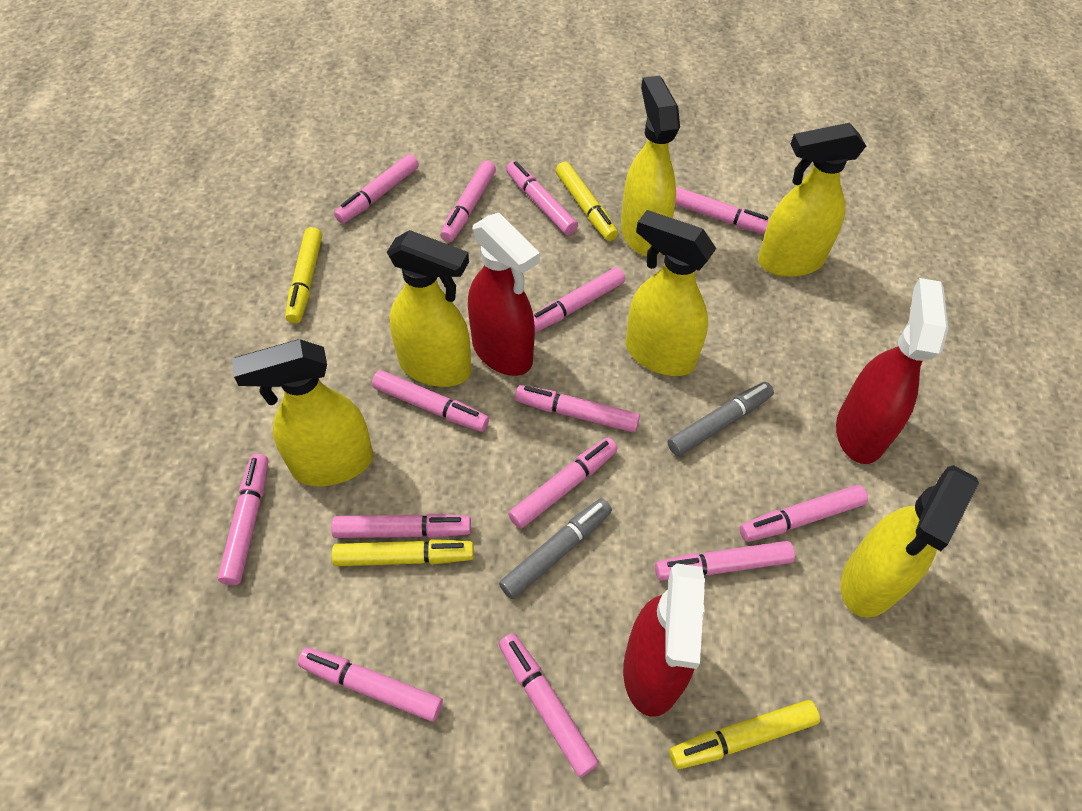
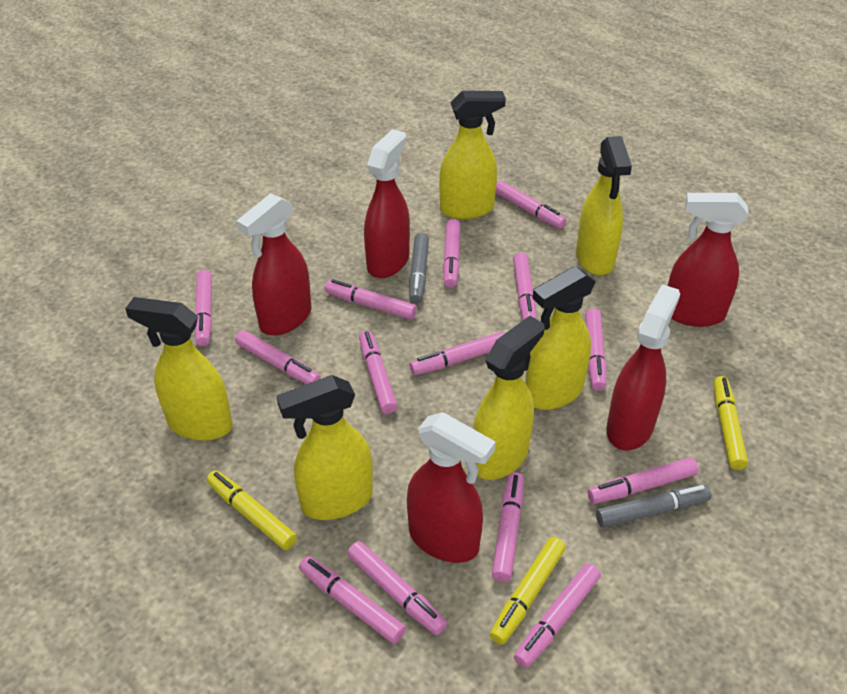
red spray bottle: 3 -> 5
yellow marker: 4 -> 3

